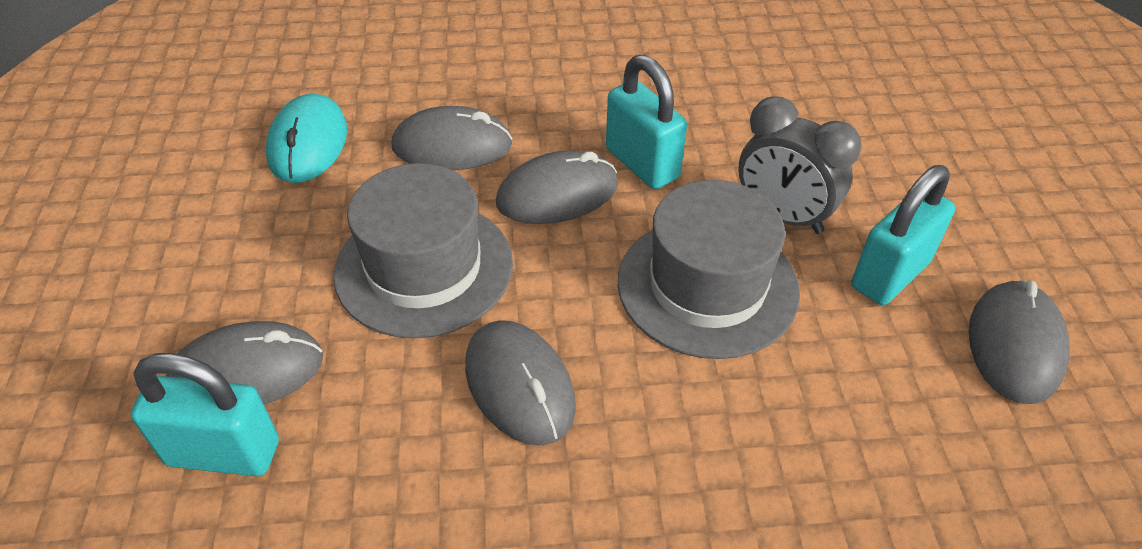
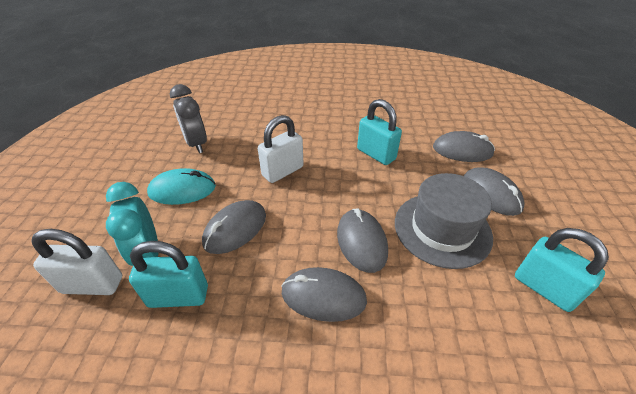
grey hat: 2 -> 1
turquoise clock: 0 -> 1
white padlock: 0 -> 2

